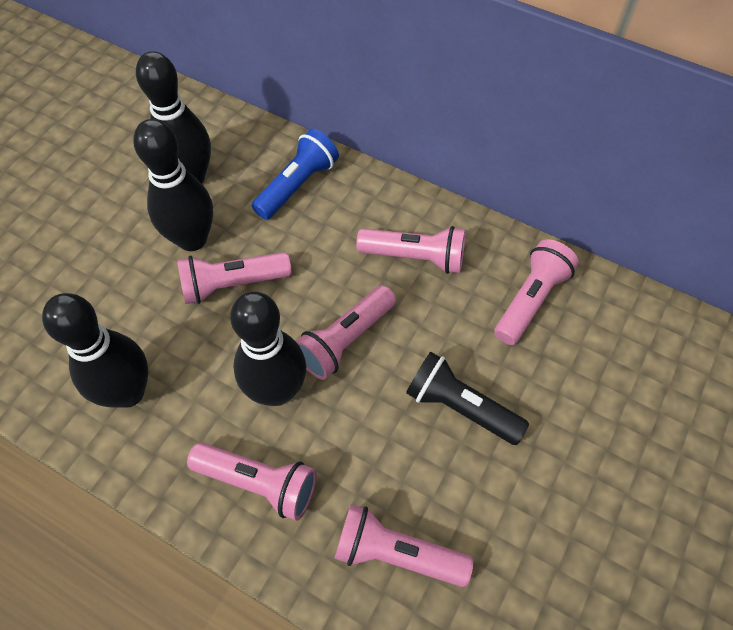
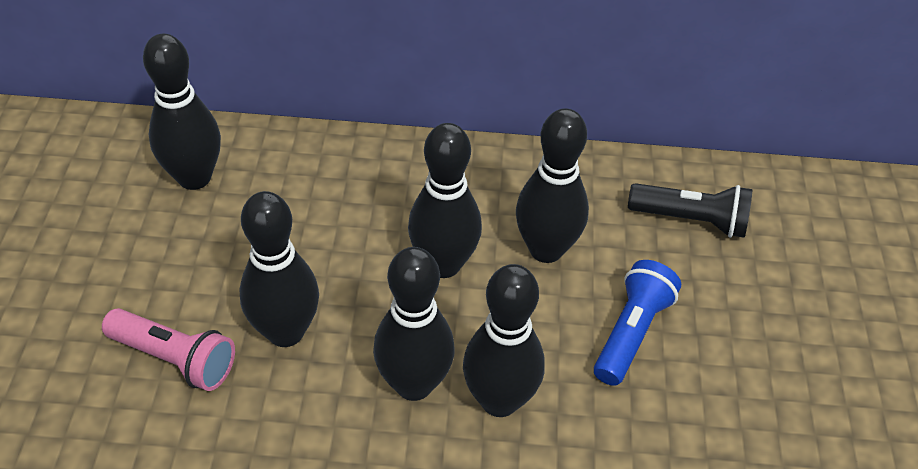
black bowling pin: 4 -> 6
pink flashlight: 6 -> 1

